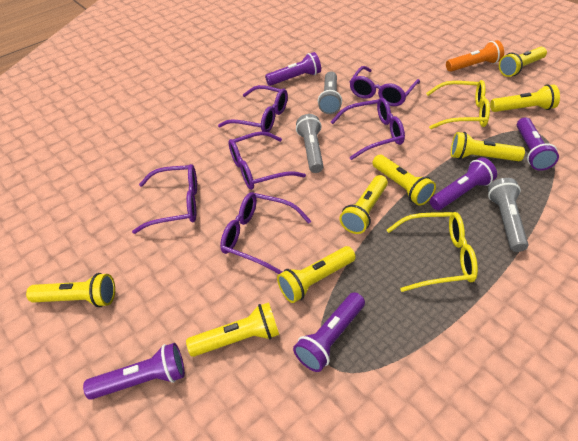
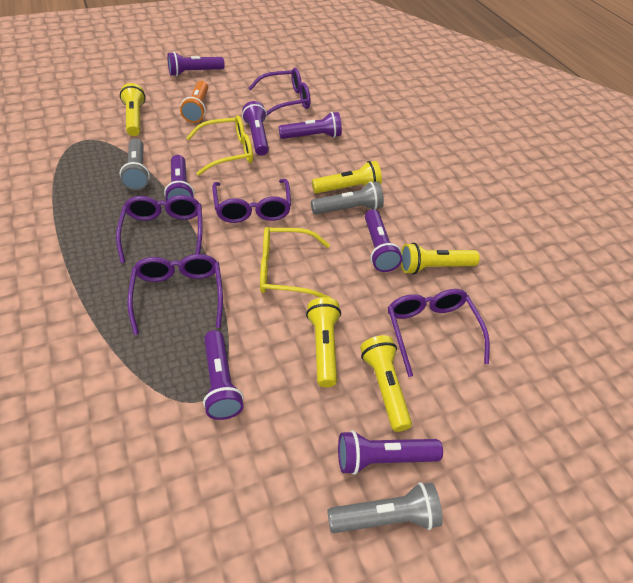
purple flashlight: 5 -> 7
purple glasses: 6 -> 5
yellow flashlight: 8 -> 5

